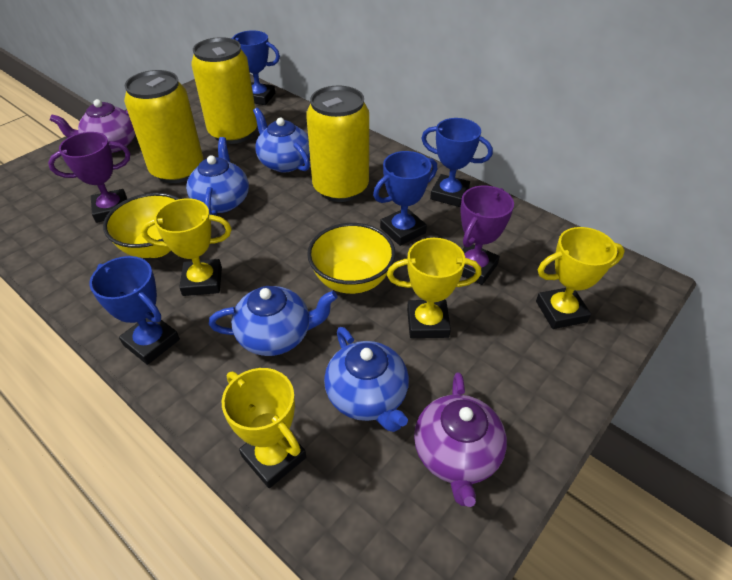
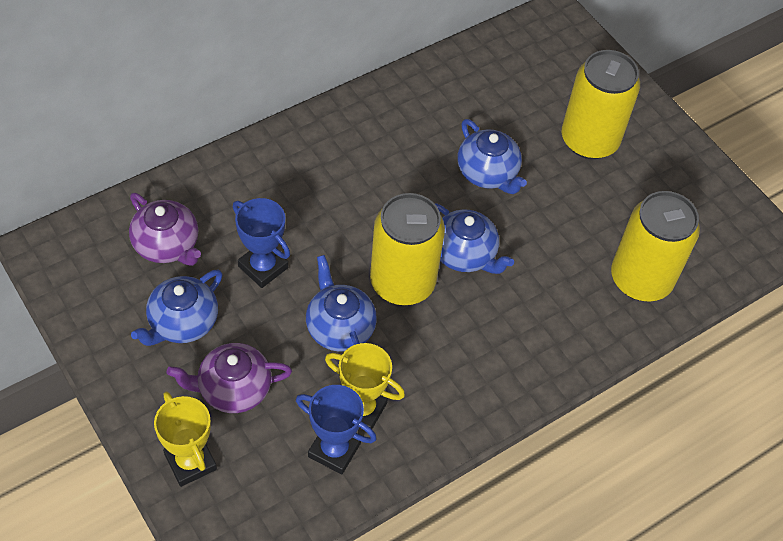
blue trophy: 4 -> 2
purple trophy: 2 -> 0
yellow bowl: 2 -> 0
yellow trophy: 4 -> 2

